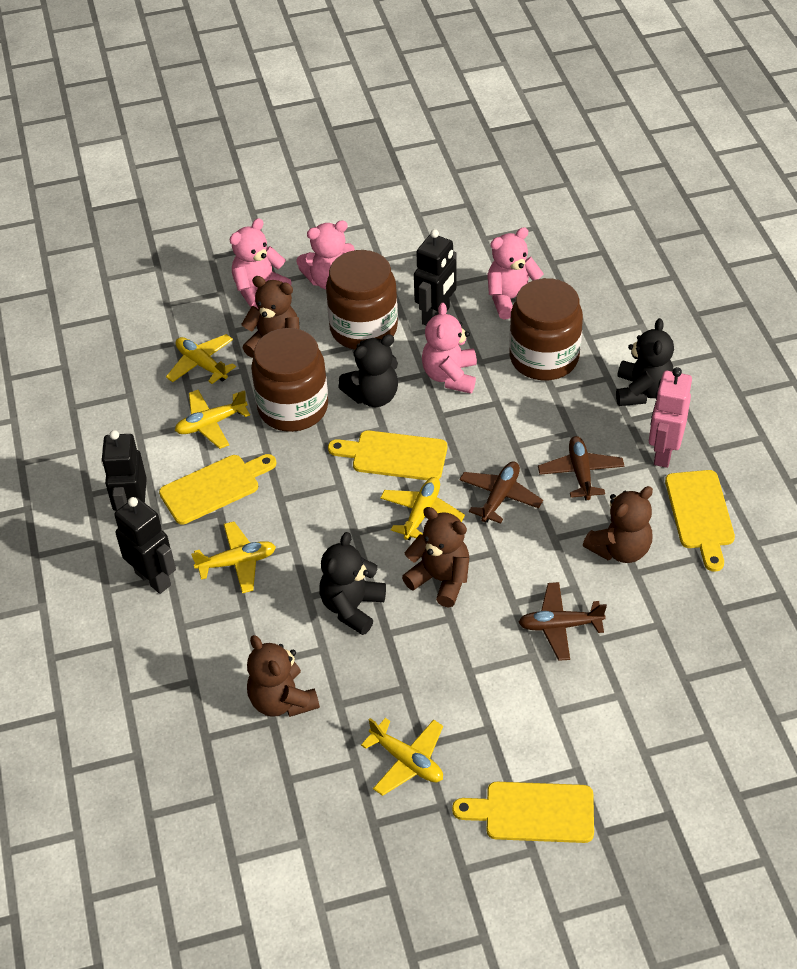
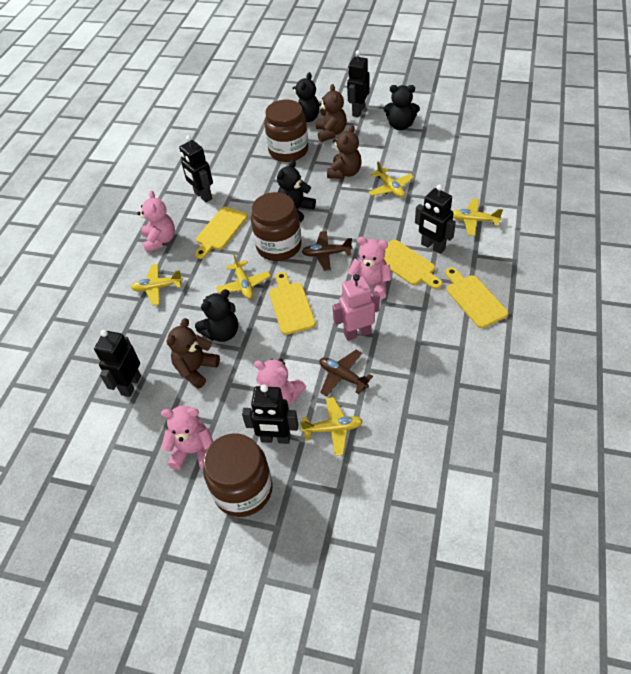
black robot: 3 -> 5
black teddy bear: 3 -> 4
brown plane: 3 -> 2
brown teddy bear: 4 -> 3

